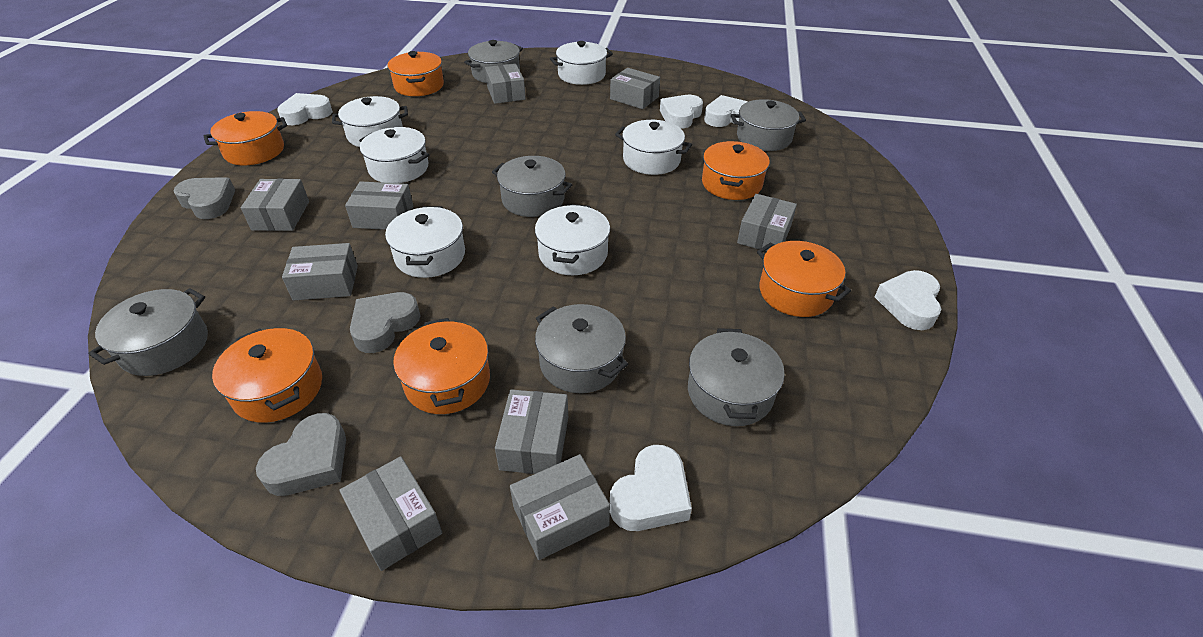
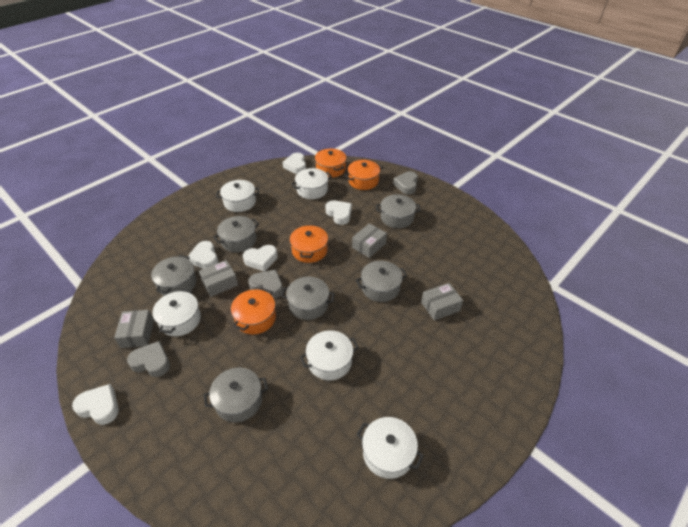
grey box: 9 -> 4
orange pot: 6 -> 4
white pot: 6 -> 5

